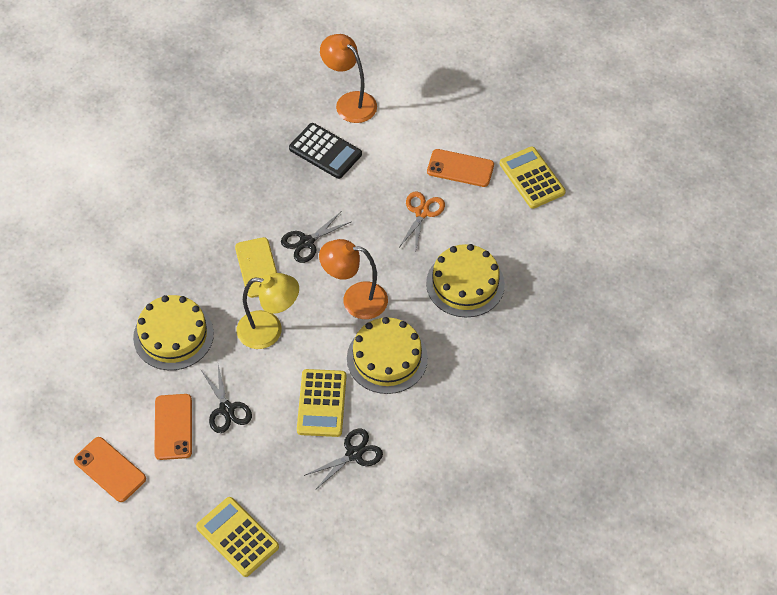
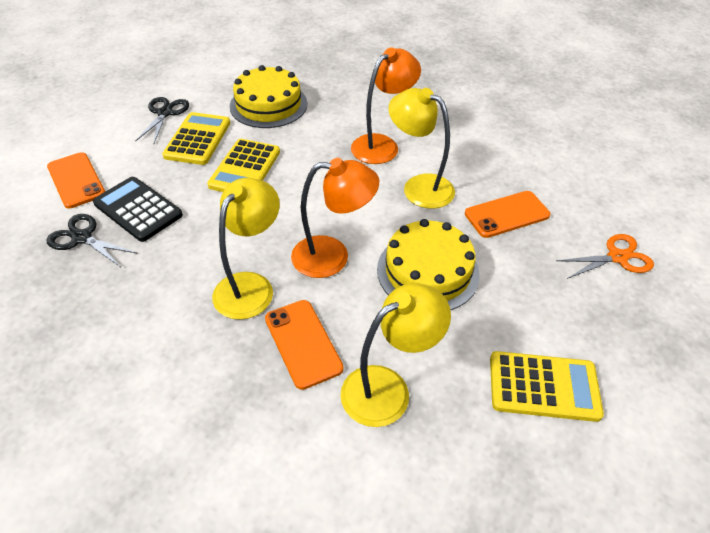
black scissors: 3 -> 2
yellow cake: 3 -> 2
yellow lamp: 1 -> 3
yellow phone: 1 -> 0

